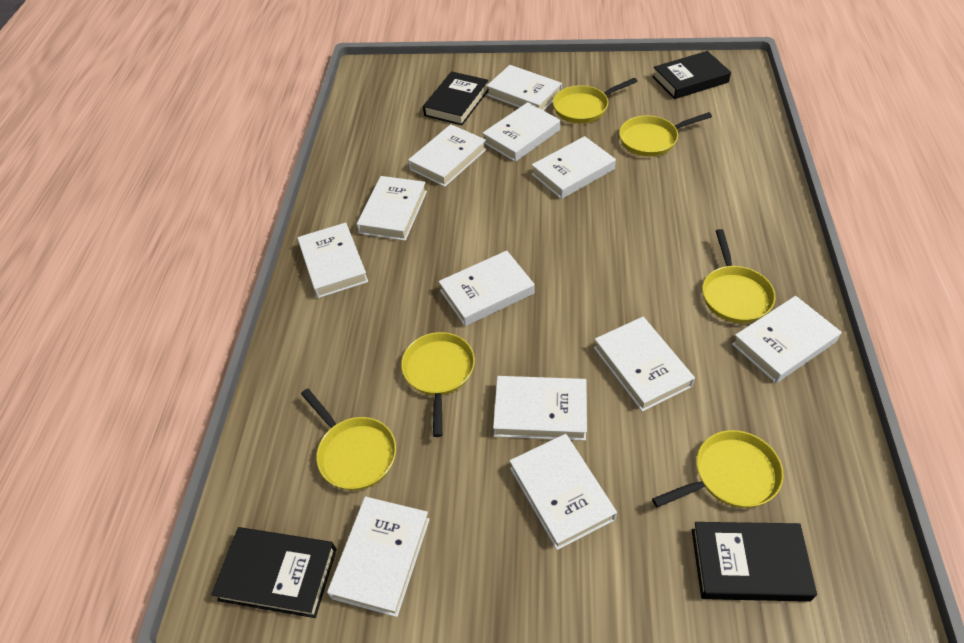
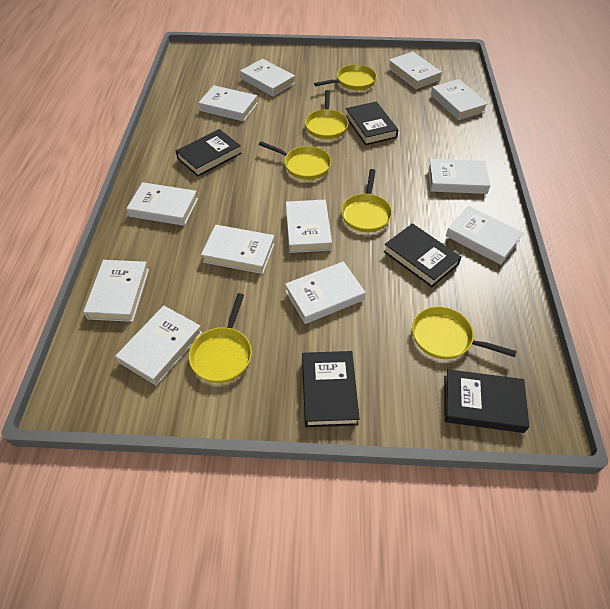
black book: 4 -> 5

